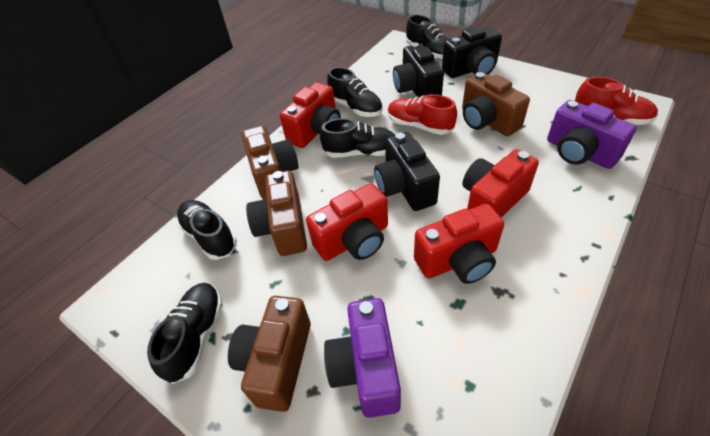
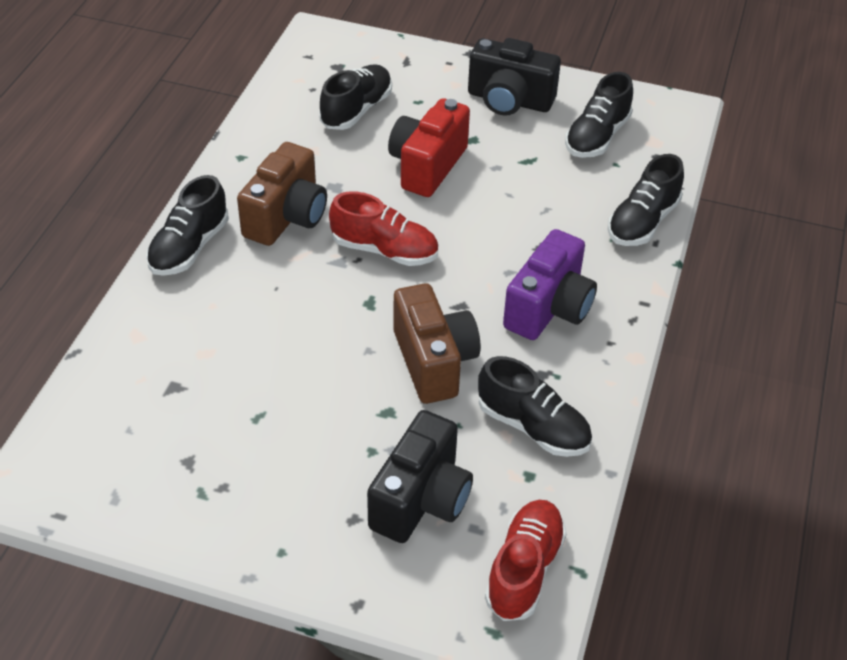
black camera: 3 -> 2
brown camera: 4 -> 2
purple camera: 2 -> 1
red camera: 4 -> 1

